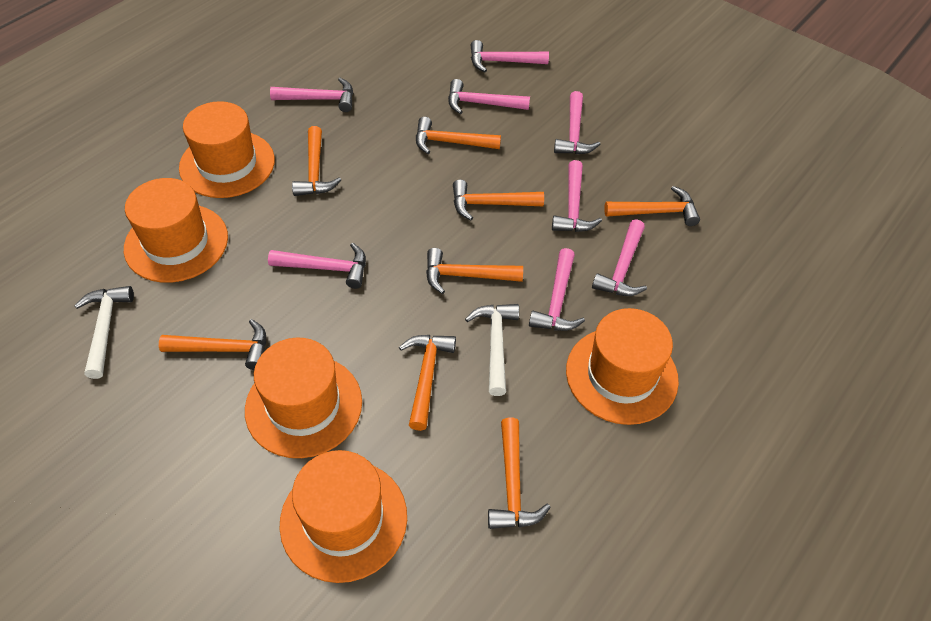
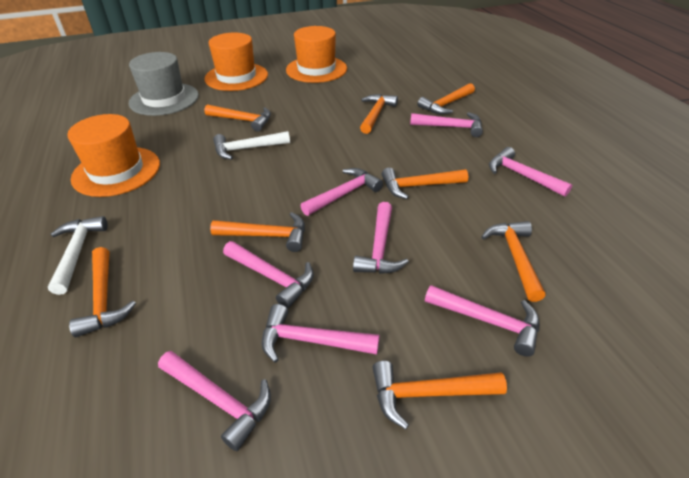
grey hat: 0 -> 1
orange hat: 5 -> 3

